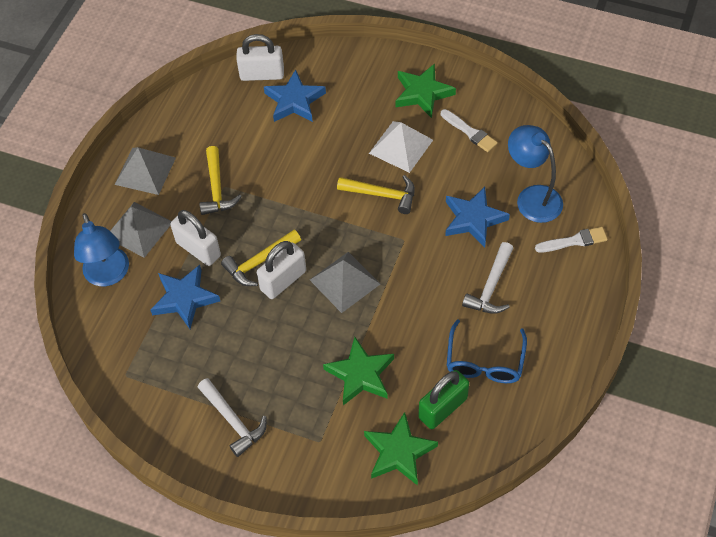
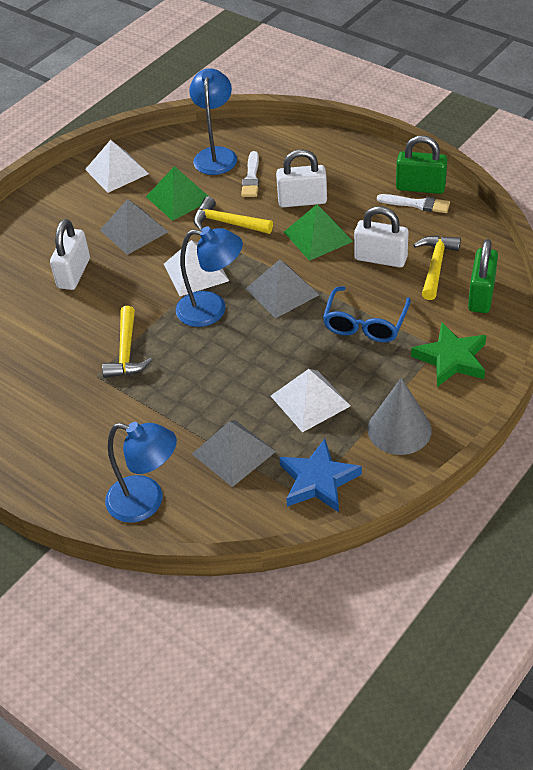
blue lamp: 2 -> 3
blue star: 3 -> 1
green padlock: 1 -> 2
green pyramid: 0 -> 2
green star: 3 -> 1
grey cone: 0 -> 1
white hammer: 2 -> 0
white pyramid: 1 -> 3

